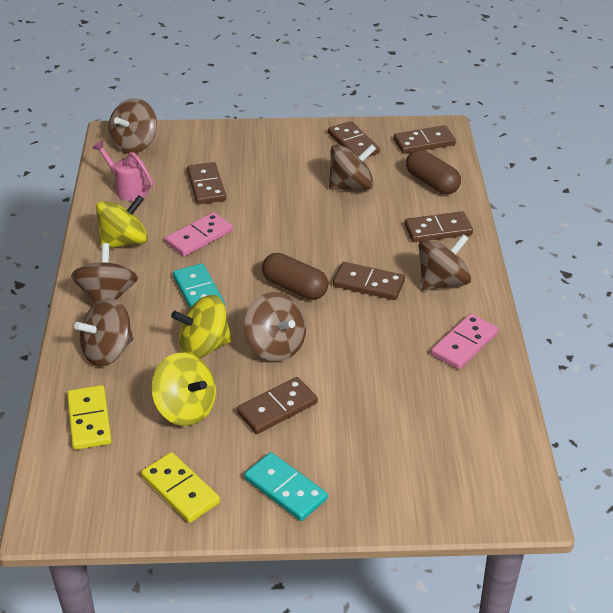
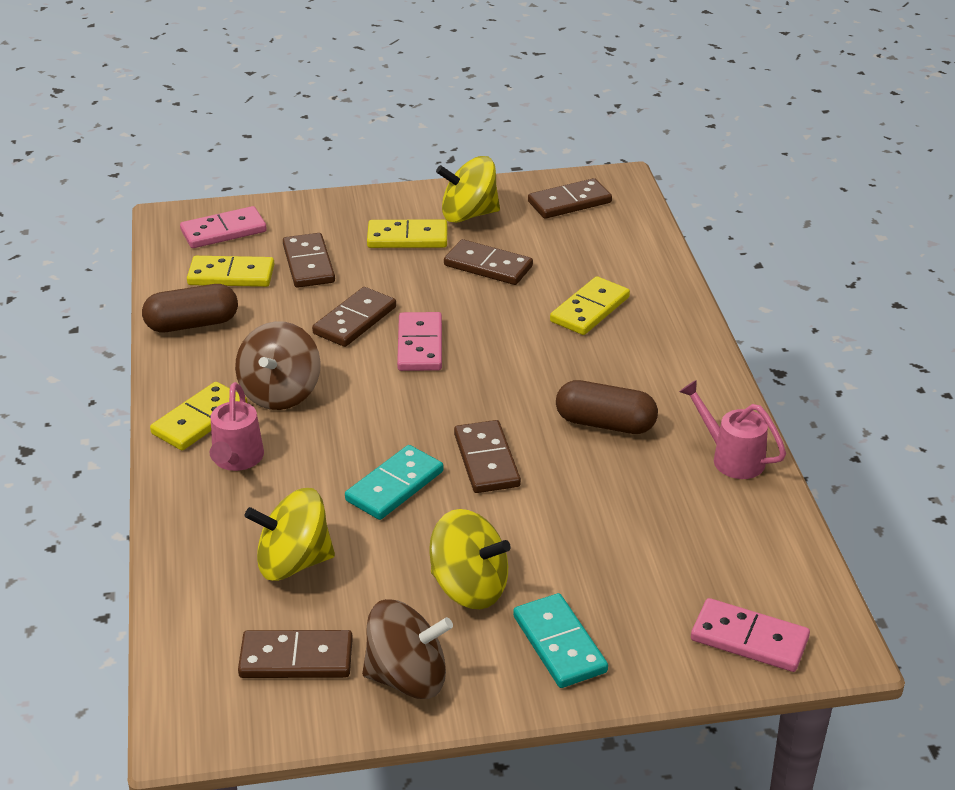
brown spinning top: 6 -> 2
pink domino: 2 -> 3
pink watering can: 1 -> 2
yellow domino: 2 -> 4

